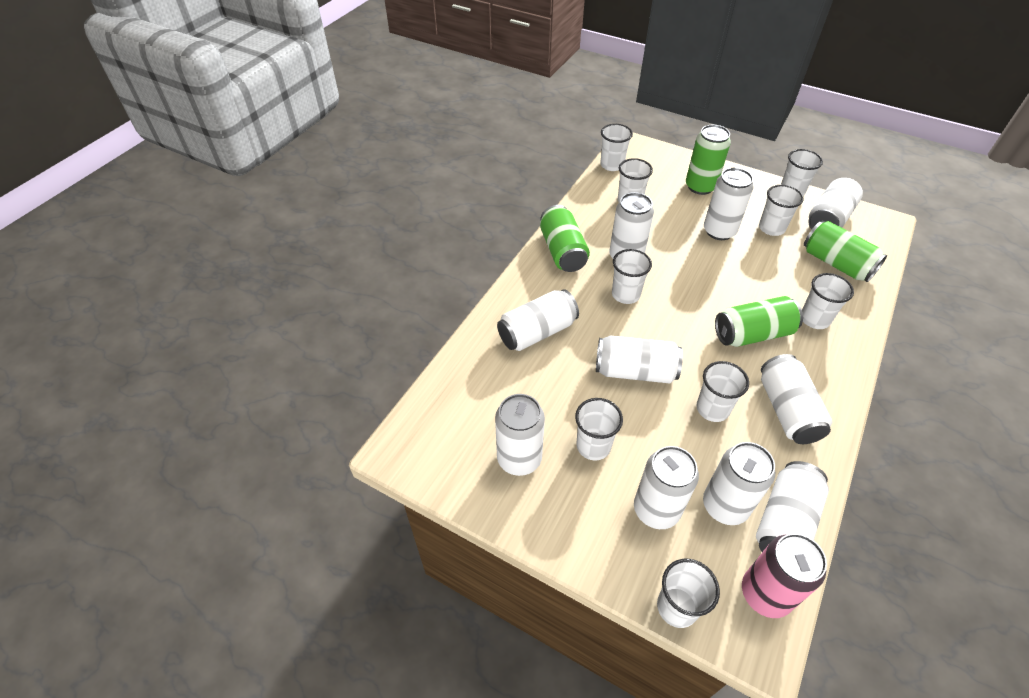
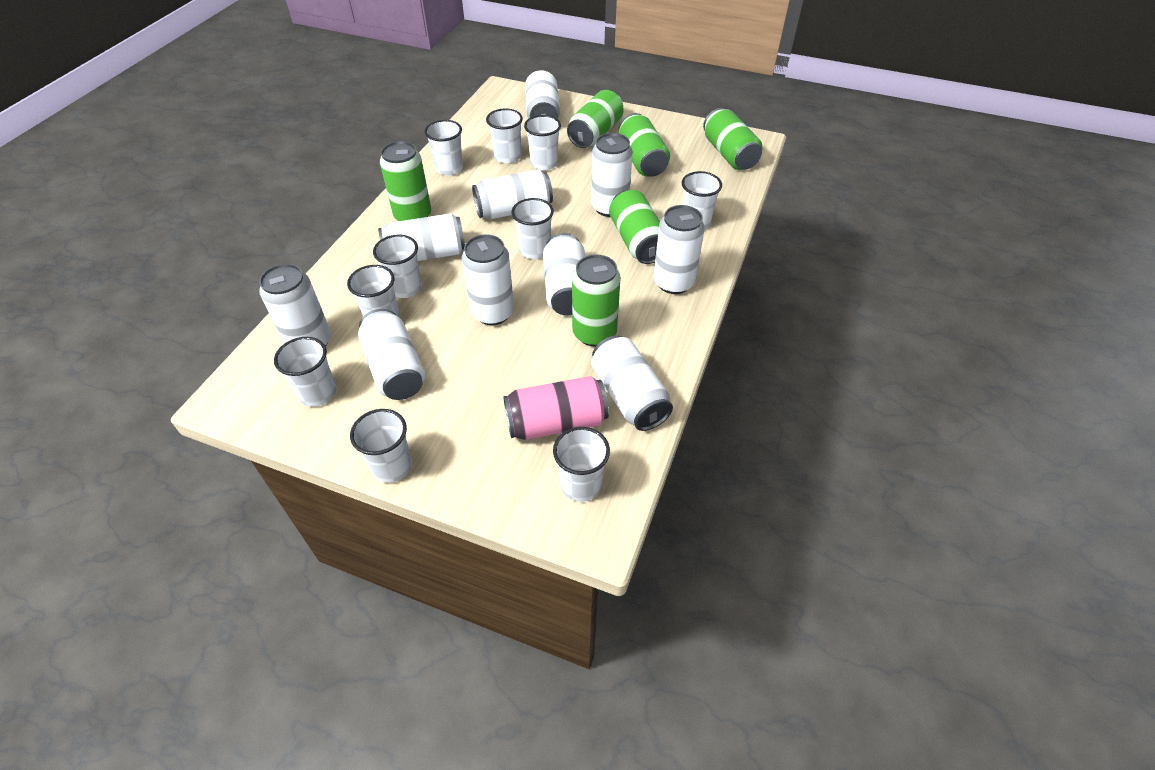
green can: 4 -> 6
white cup: 9 -> 10

